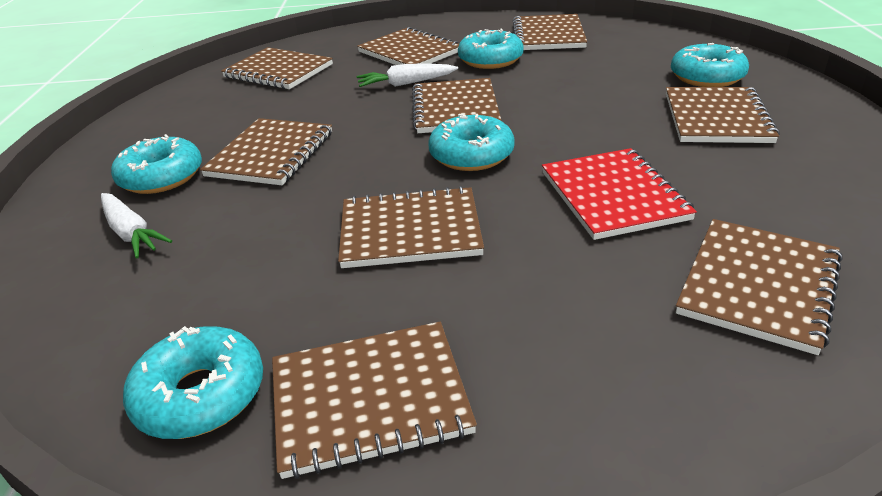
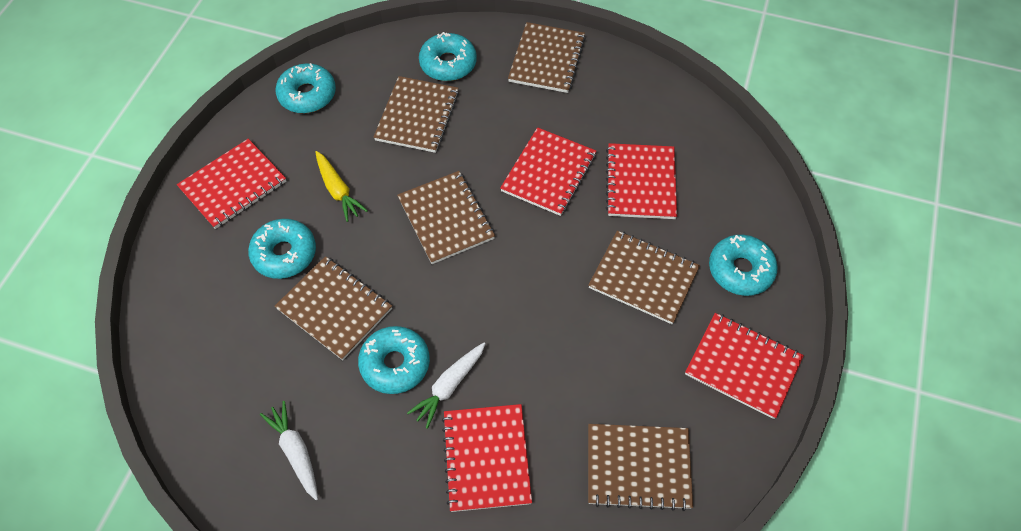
brown notebook: 9 -> 6
red notebook: 1 -> 5
yellow carrot: 0 -> 1

